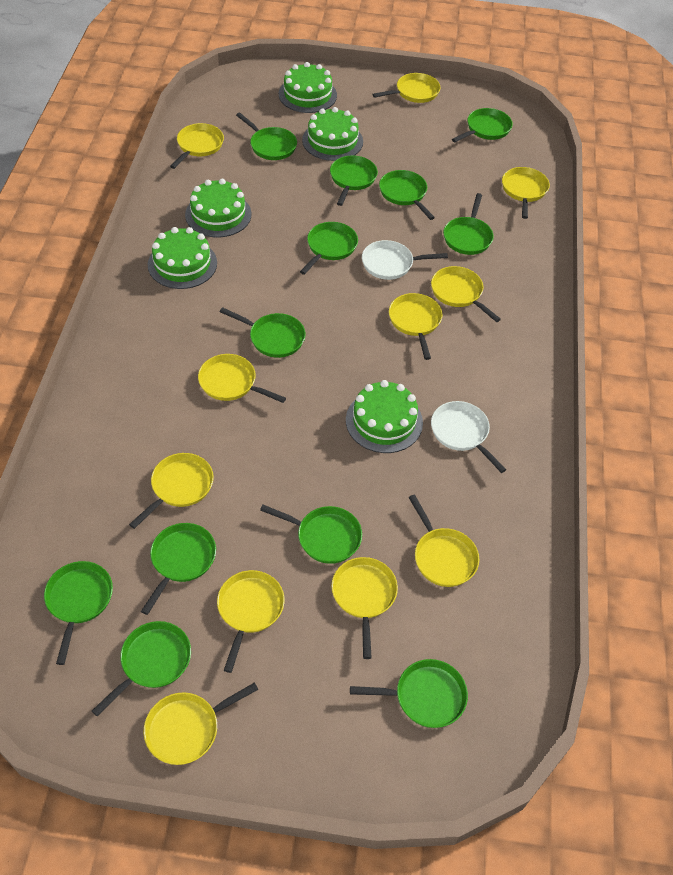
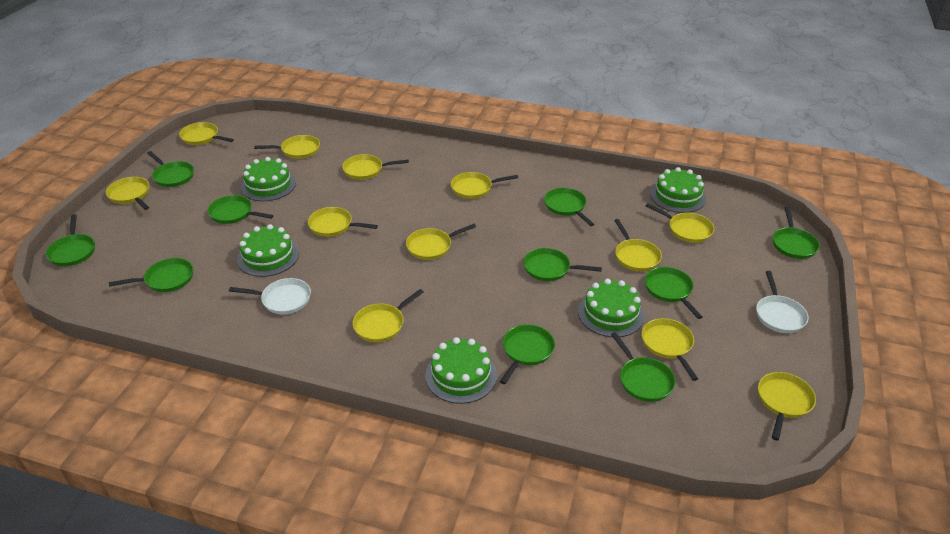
green pan: 12 -> 10
yellow pan: 11 -> 12

